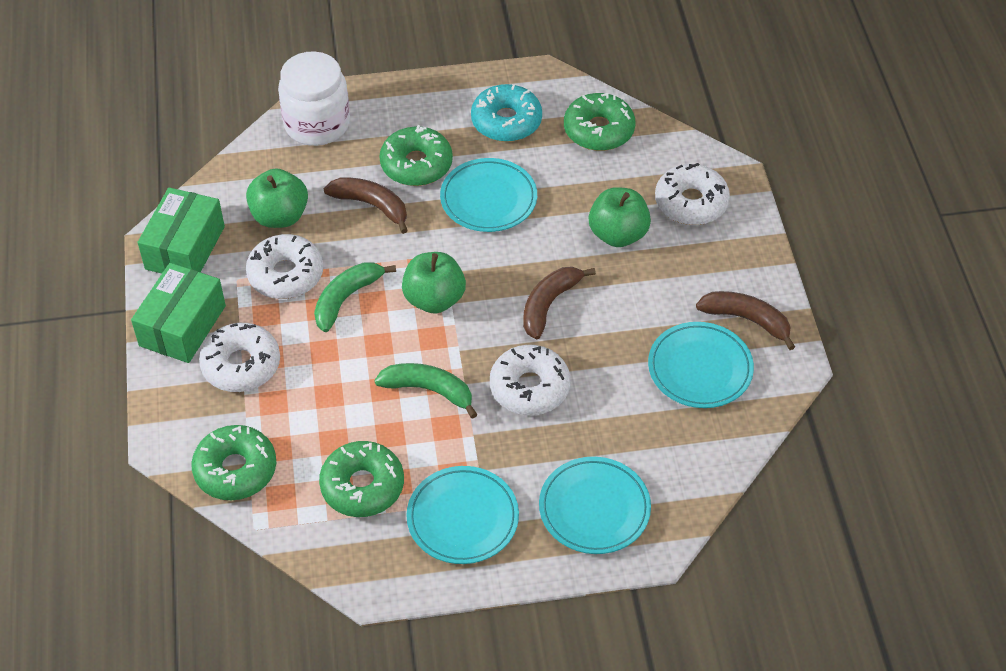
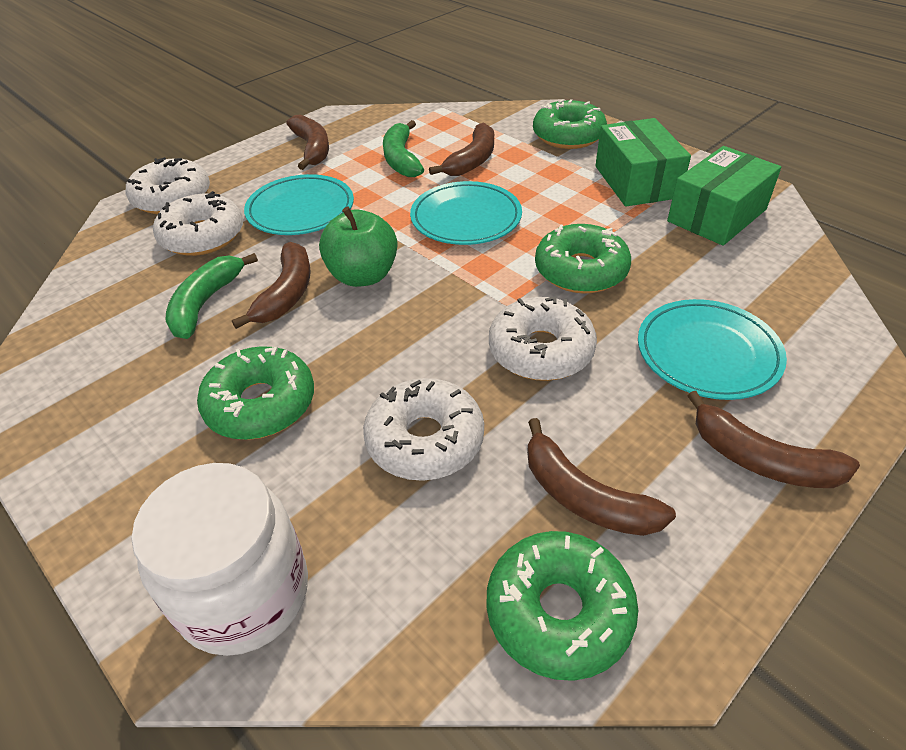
brown banana: 3 -> 5
green apple: 3 -> 1
turquoise donut: 1 -> 0
turquoise plate: 4 -> 3

